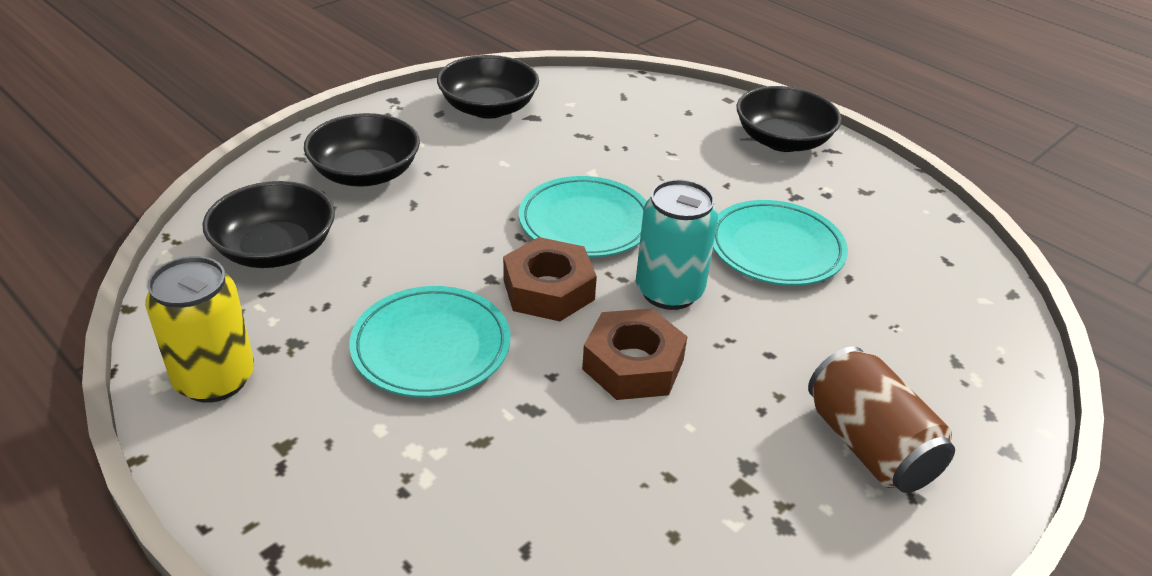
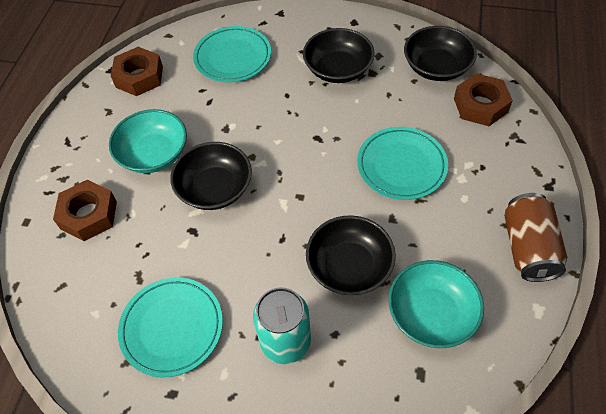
brown nut: 2 -> 3
turquoise bowl: 0 -> 2
yellow can: 1 -> 0

